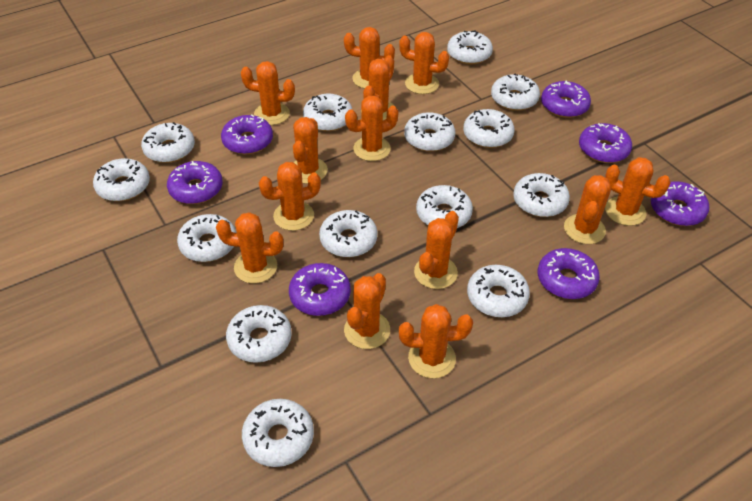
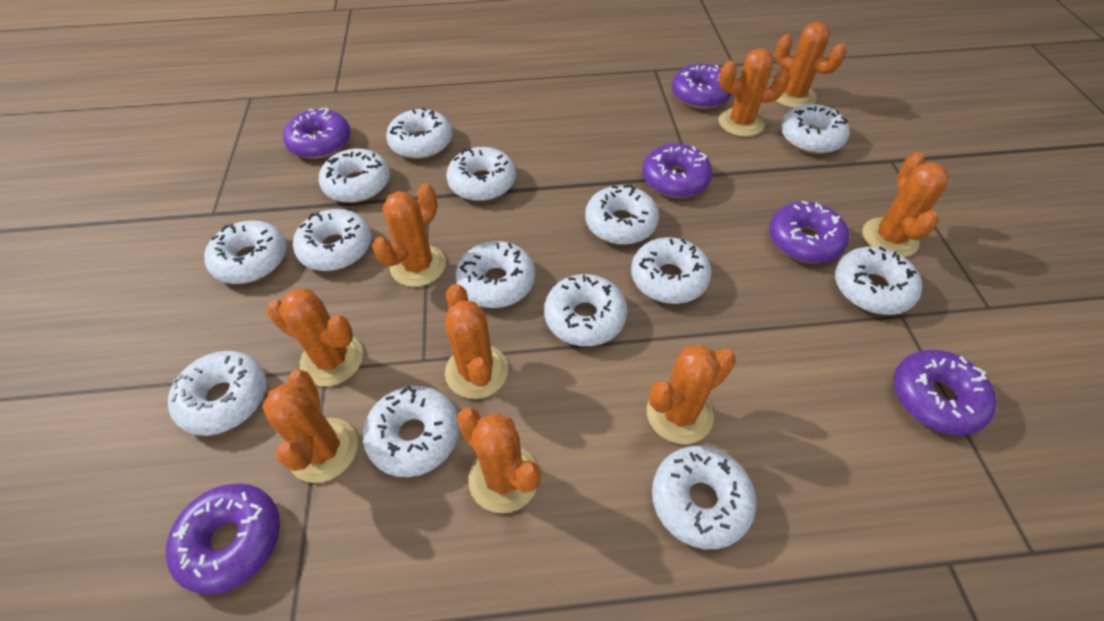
orange cactus: 13 -> 9
purple donut: 7 -> 6

